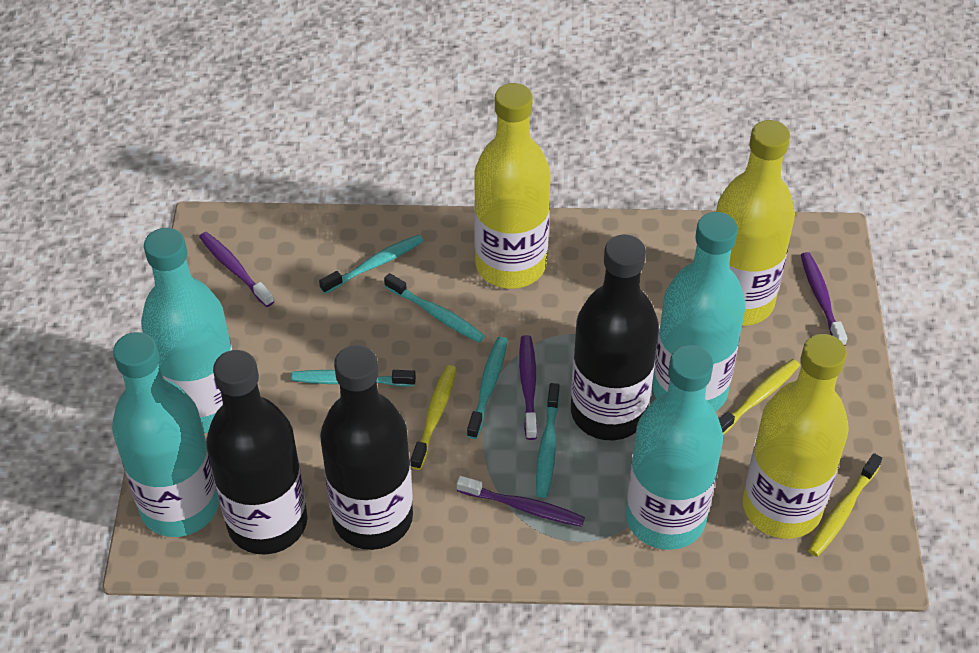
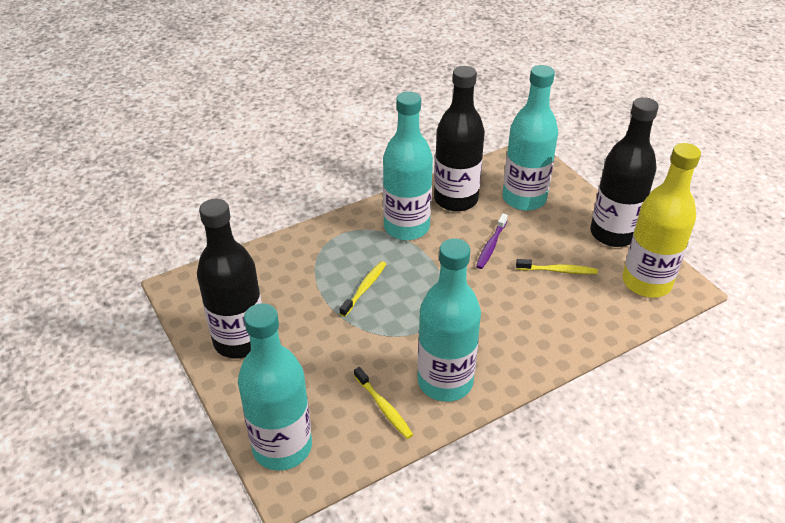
purple toothbrush: 4 -> 1
turquoise toothbrush: 5 -> 0
yellow bottle: 3 -> 1

